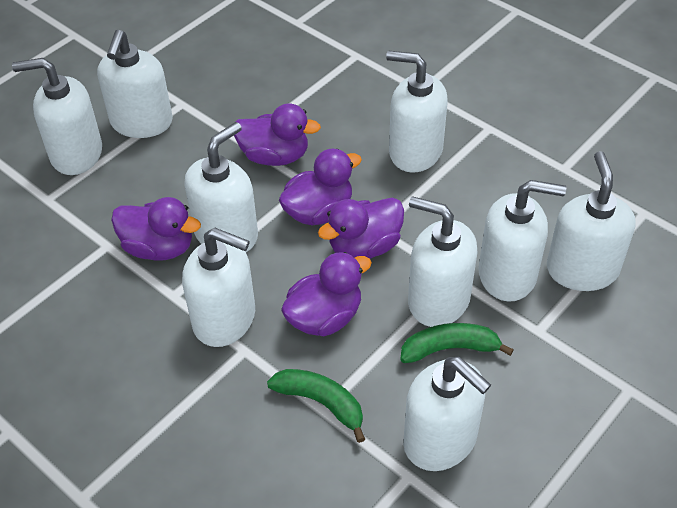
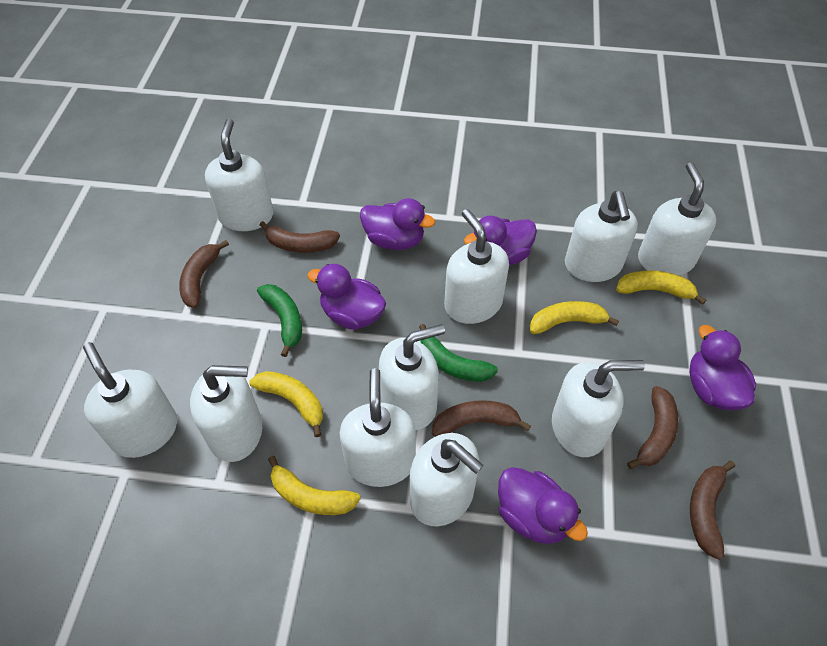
brown banana: 0 -> 5
white soap dispenser: 9 -> 10
yellow banana: 0 -> 4

